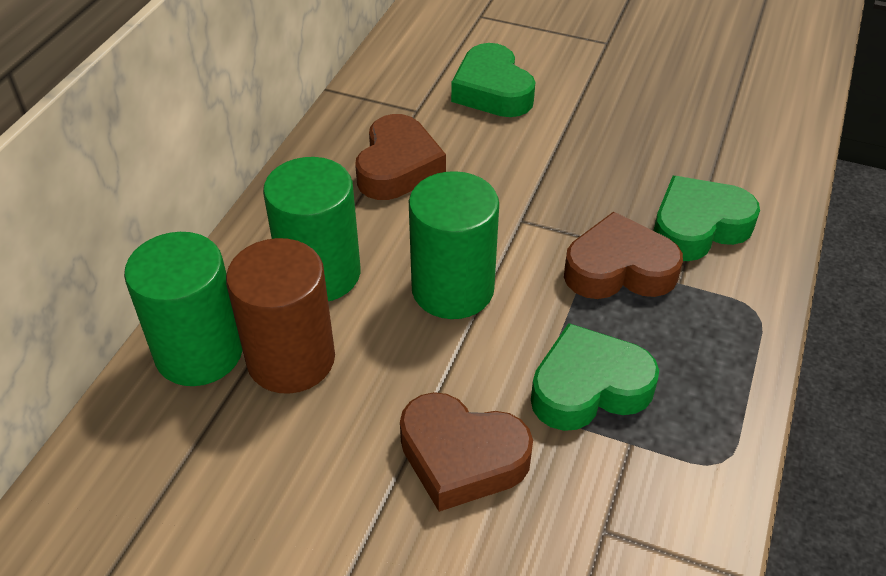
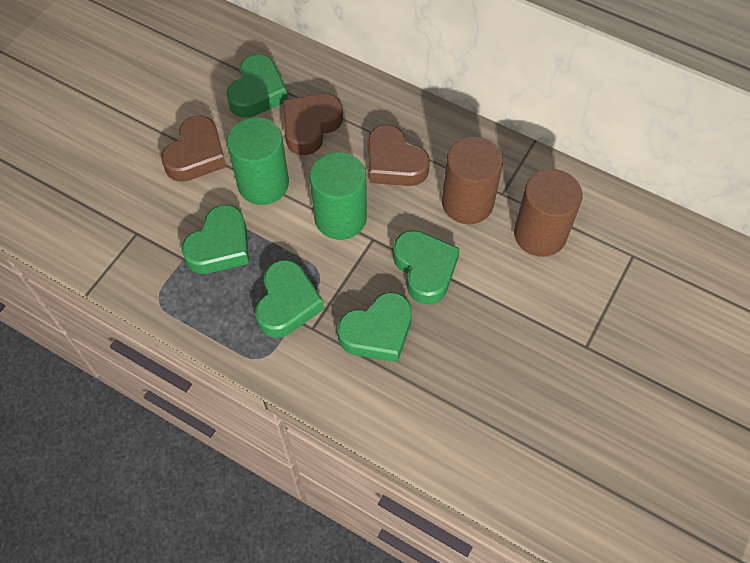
brown cylinder: 1 -> 2
green cylinder: 3 -> 2
green heart: 3 -> 5

